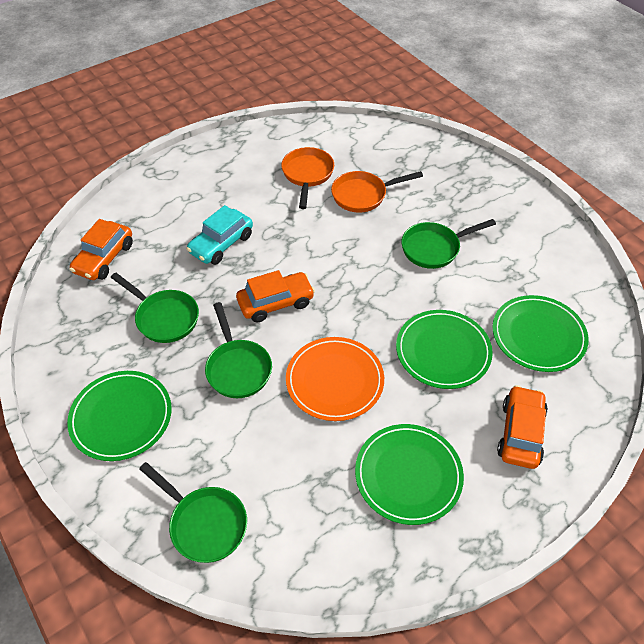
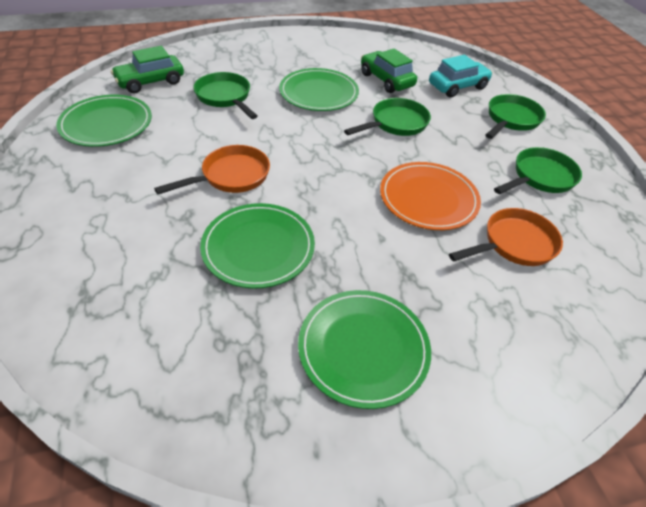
green car: 0 -> 2
orange car: 3 -> 0

